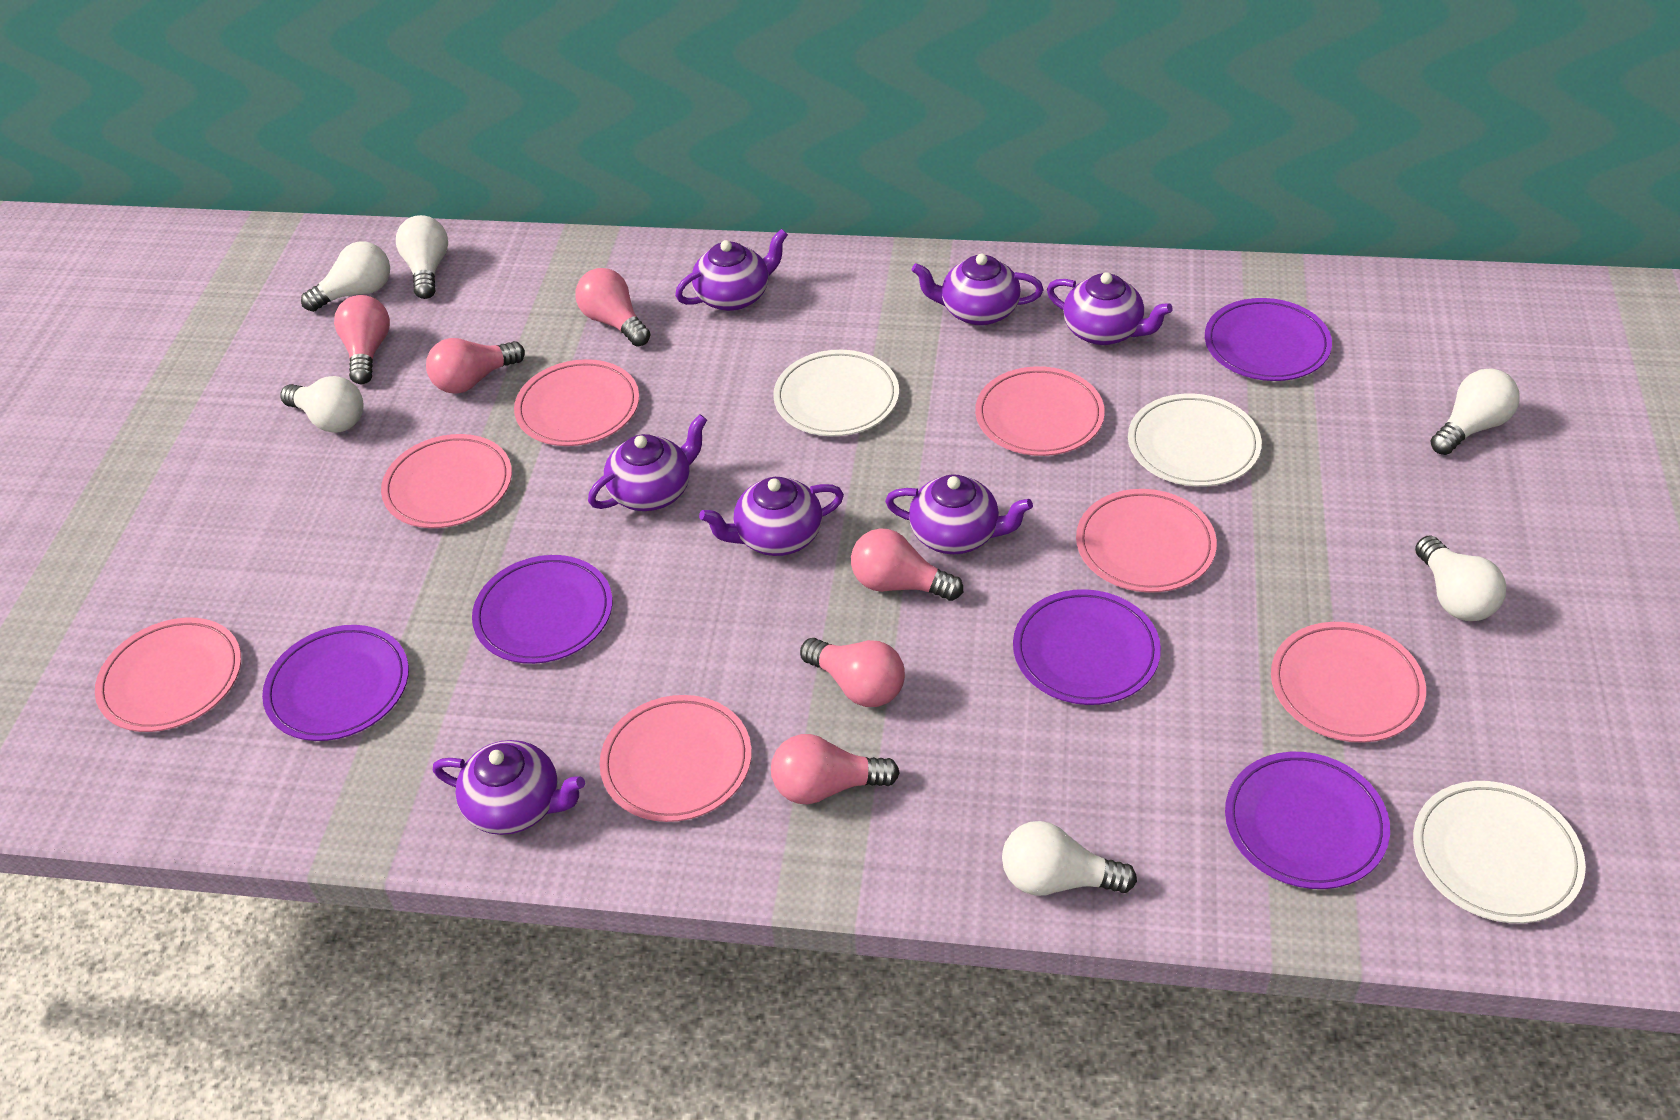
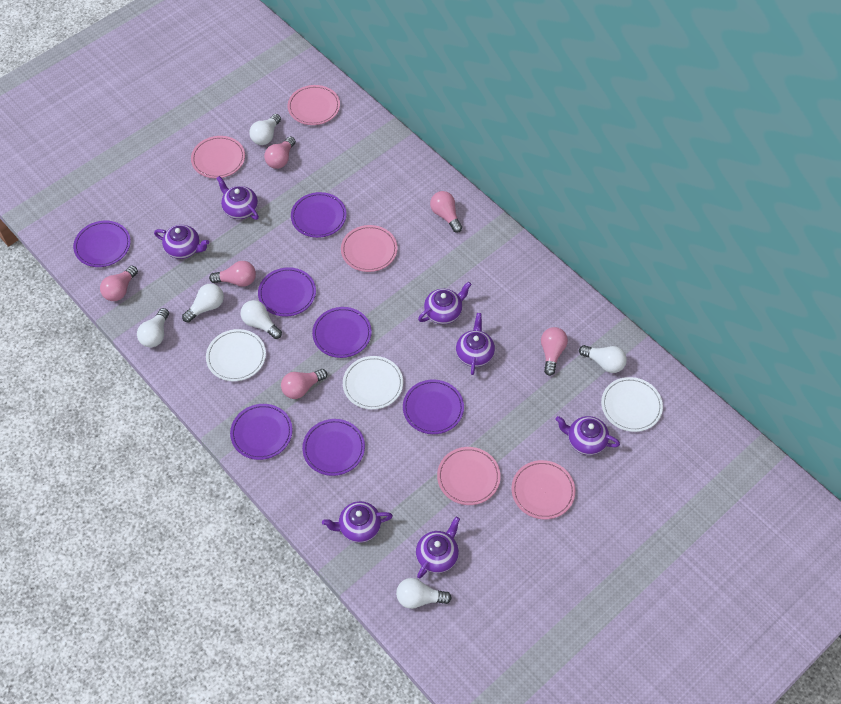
pink plate: 7 -> 5
purple plate: 5 -> 7

